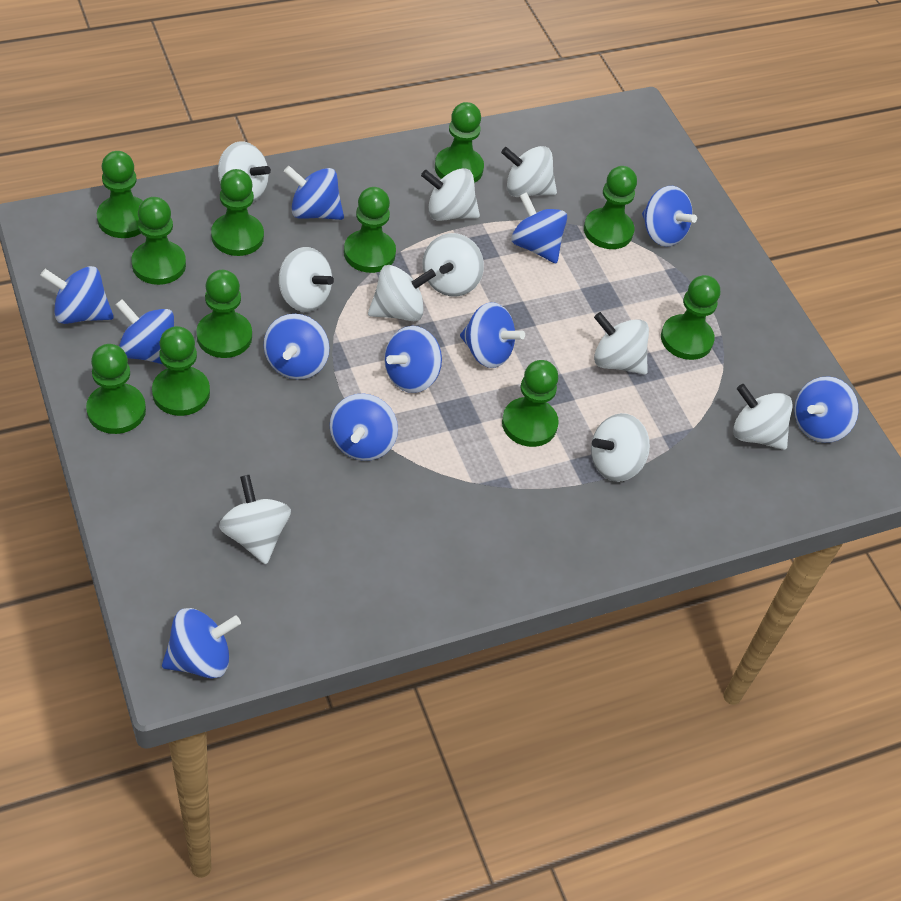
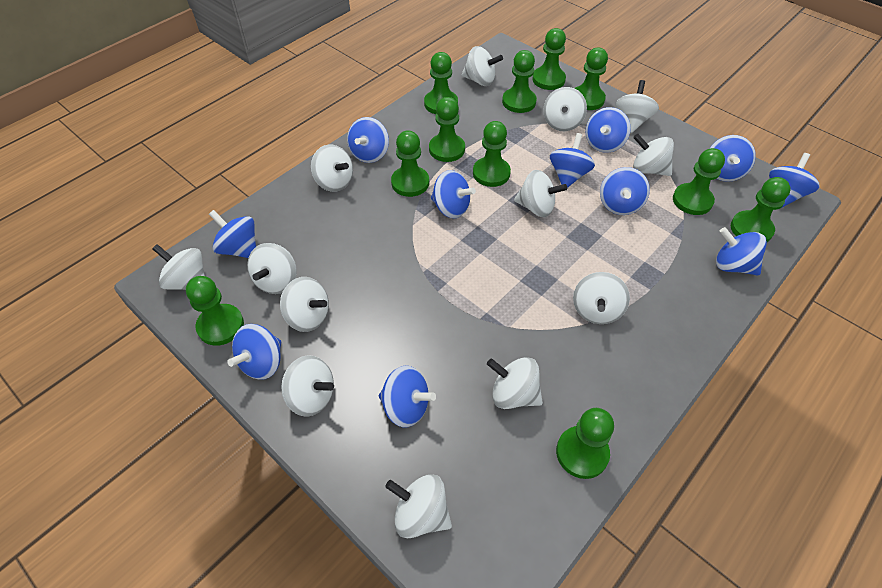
white spinning top: 10 -> 13

